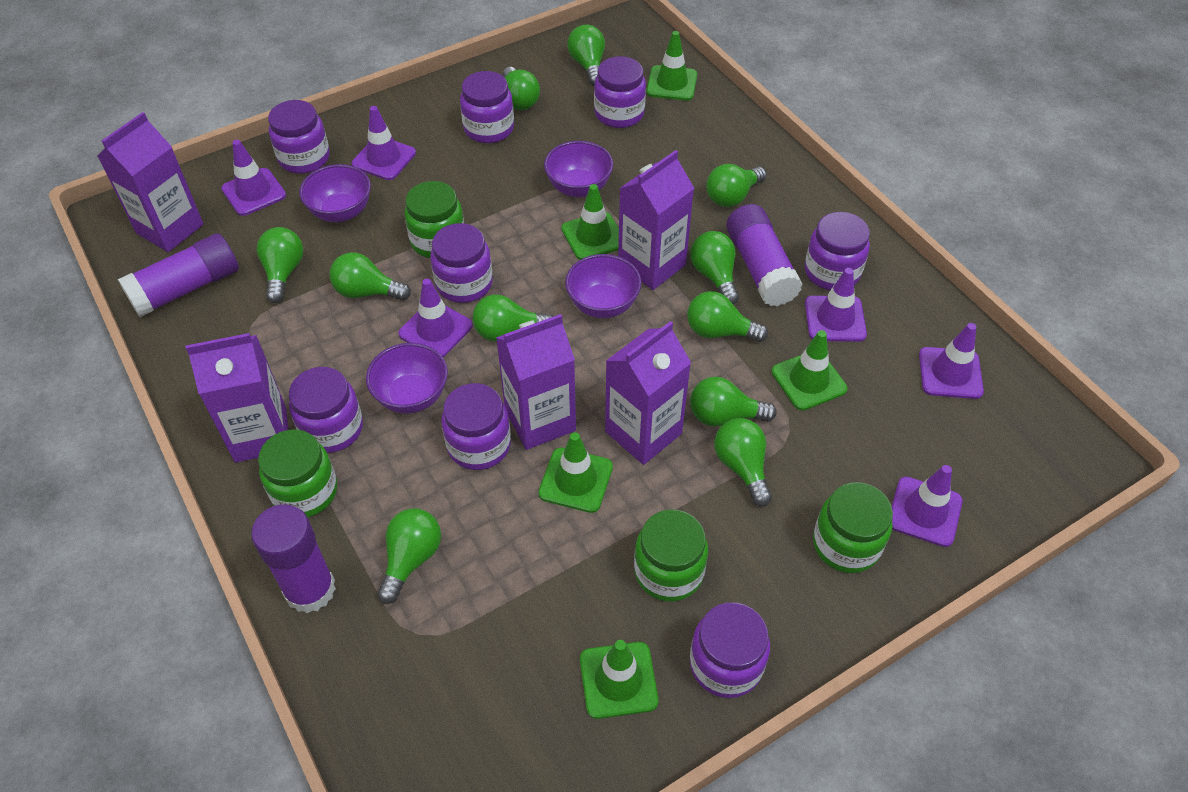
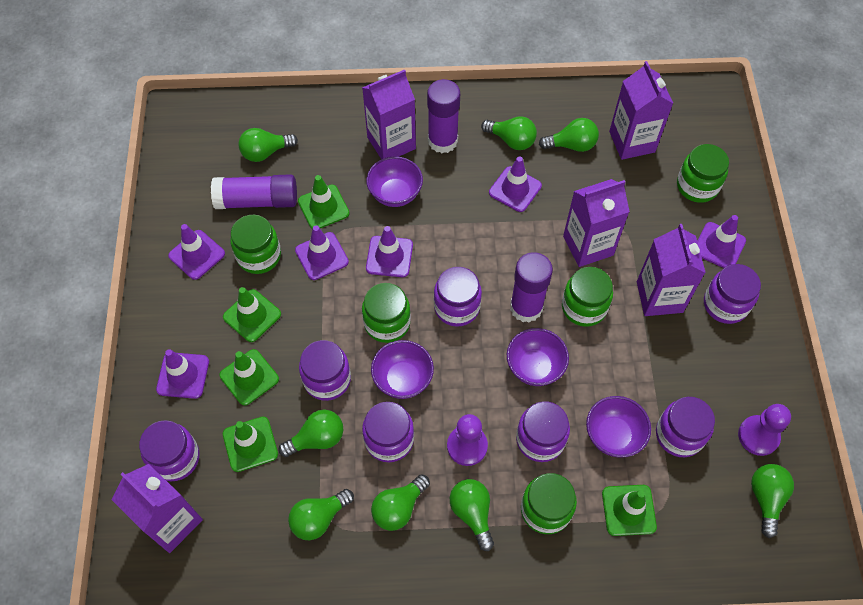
green jar: 4 -> 5
green light bulb: 11 -> 8
purple jar: 8 -> 7
purple pawn: 0 -> 2

